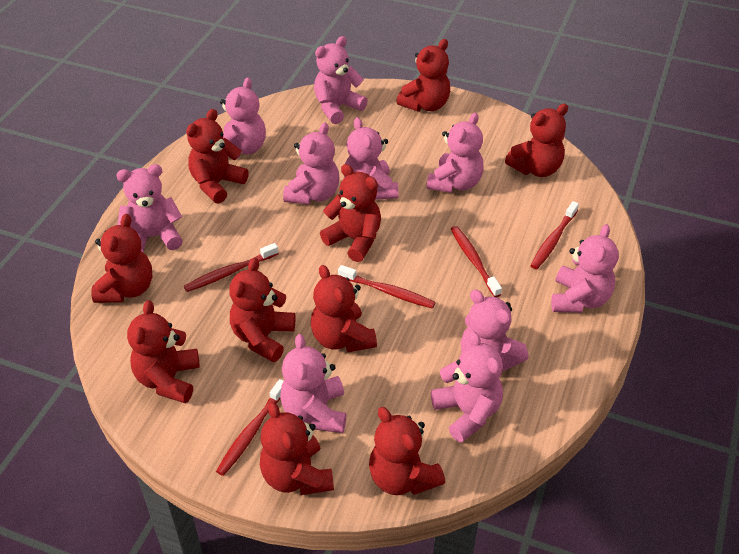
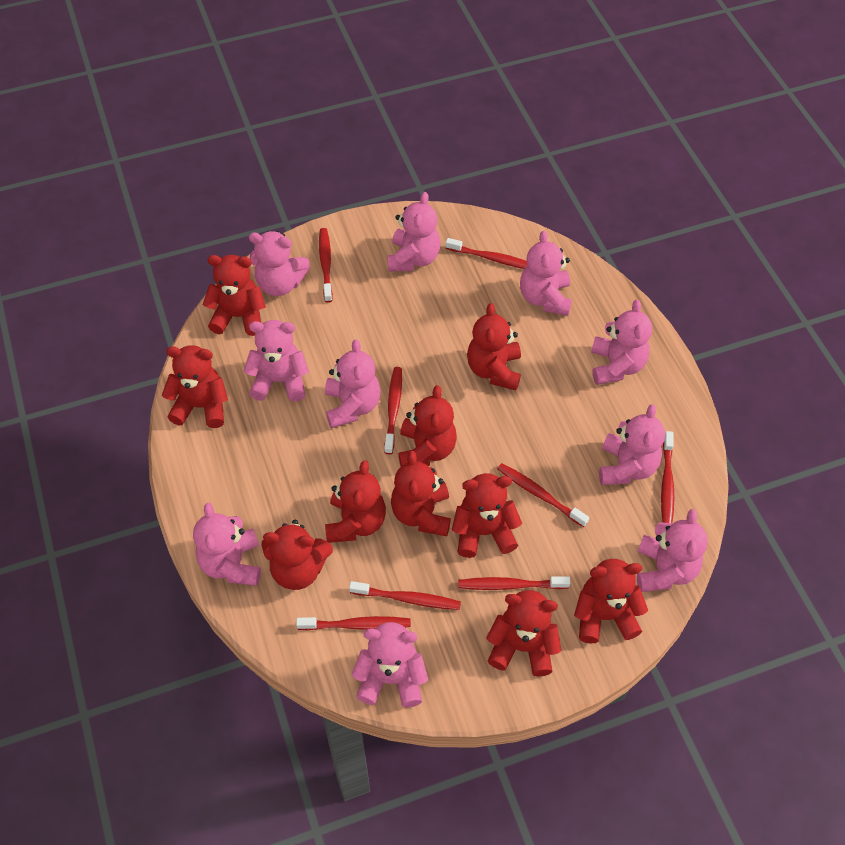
red toothbrush: 5 -> 8

